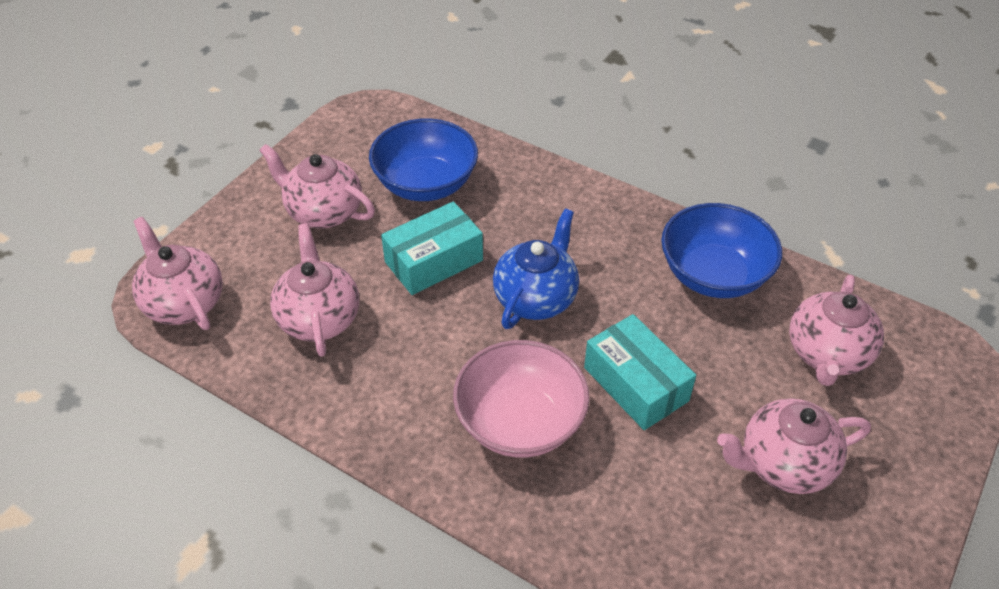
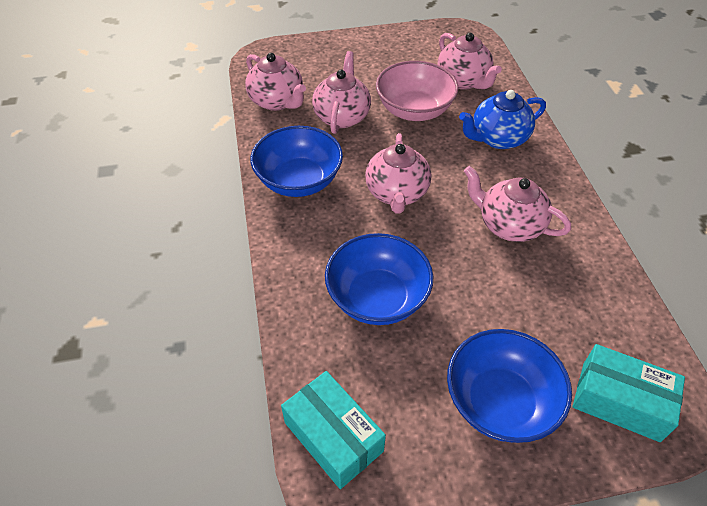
blue bowl: 2 -> 3

